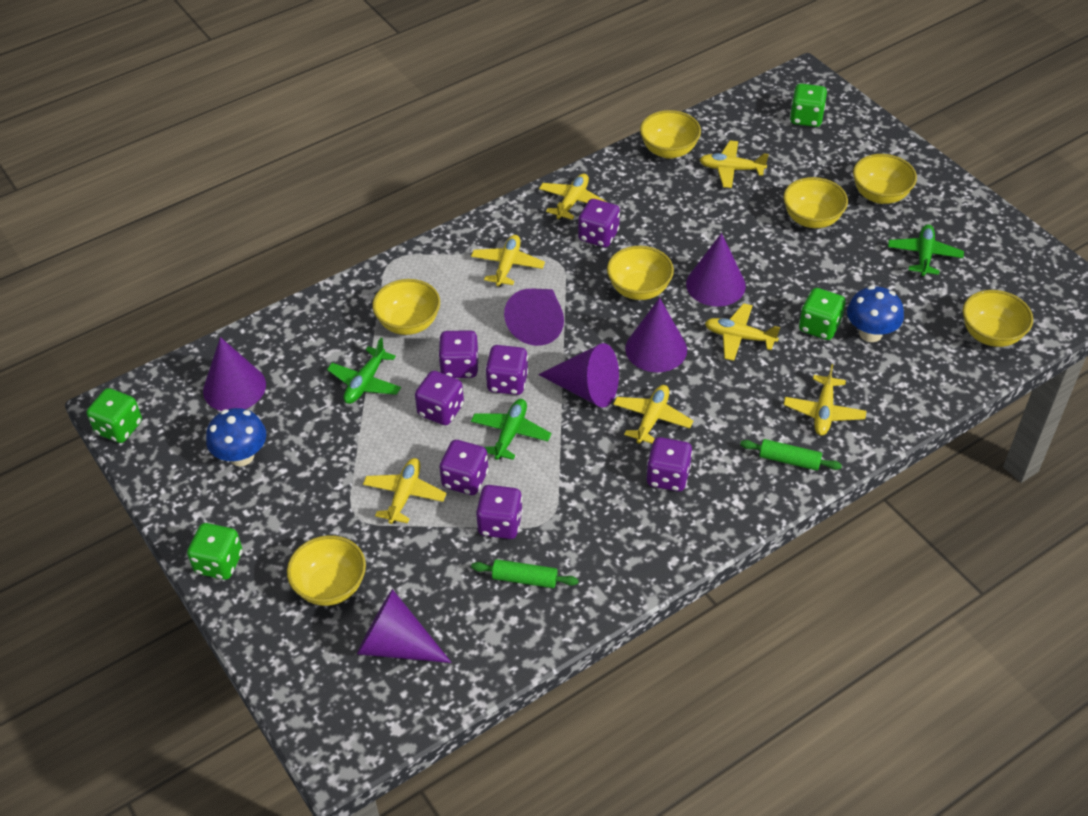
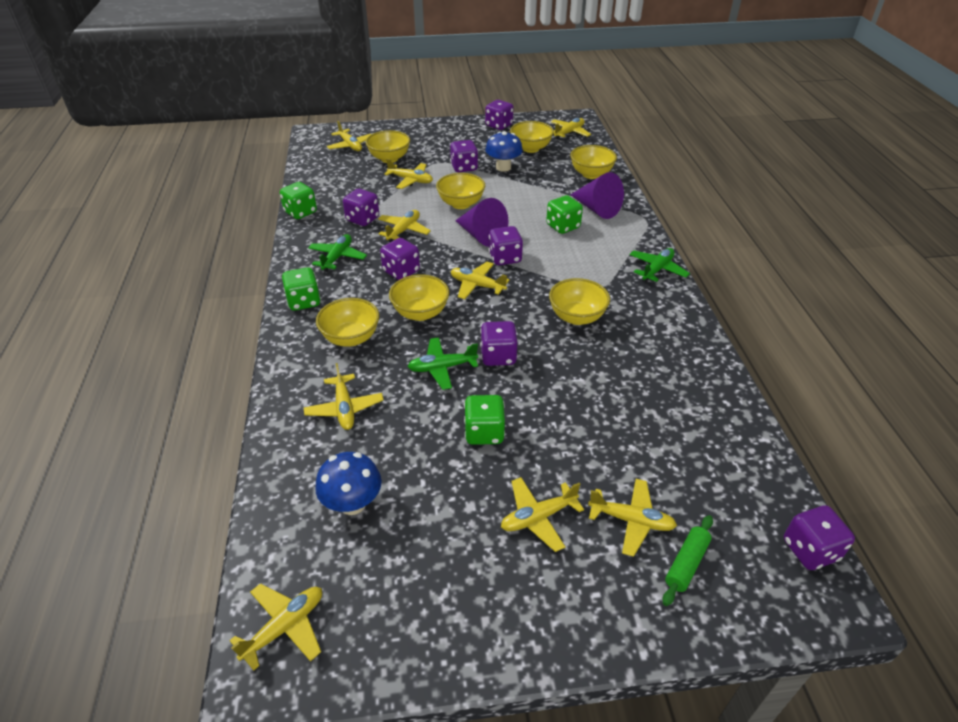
green rolling pin: 2 -> 1
purple cone: 6 -> 2
yellow plane: 7 -> 9

